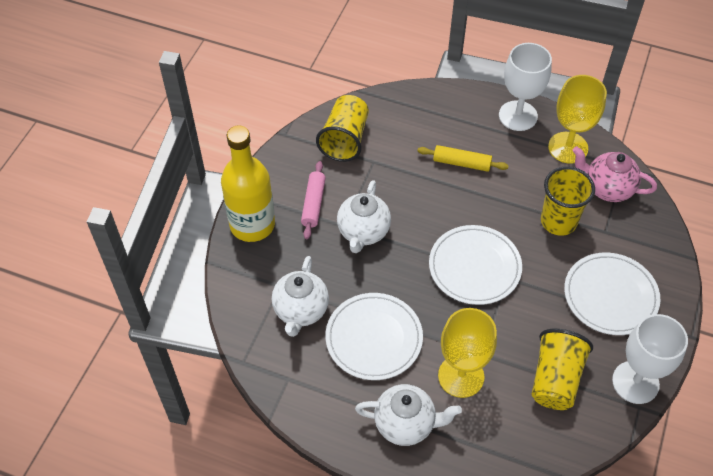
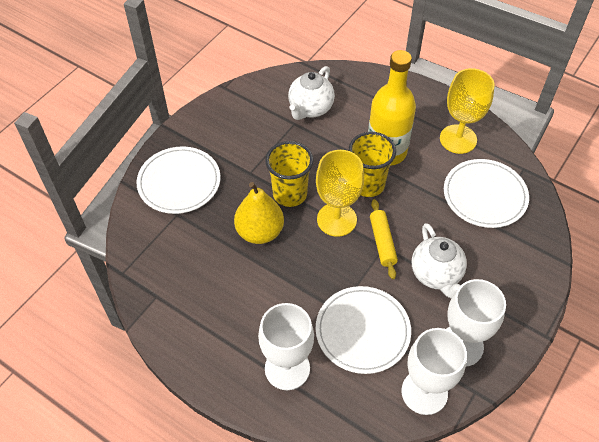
pink rolling pin: 1 -> 0
pink teapot: 1 -> 0
white goblet: 2 -> 3
white teapot: 3 -> 2
yellow cup: 3 -> 2
yellow pear: 0 -> 1

